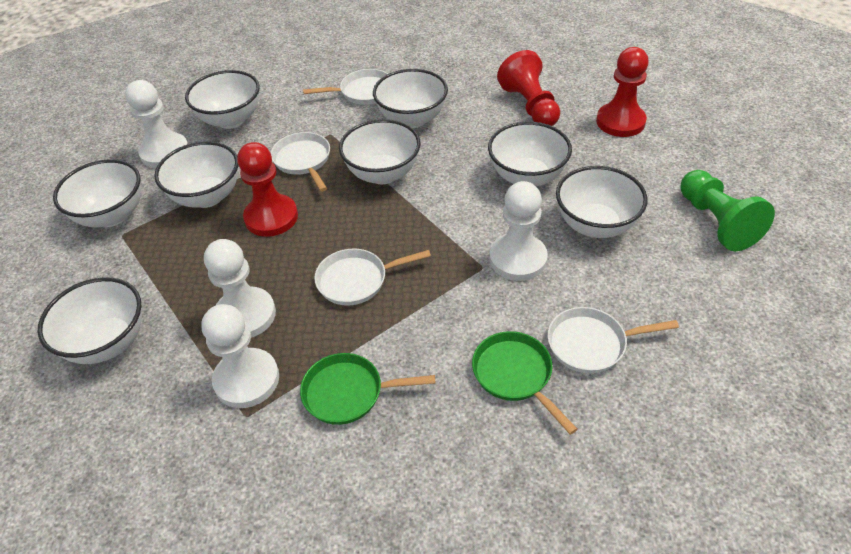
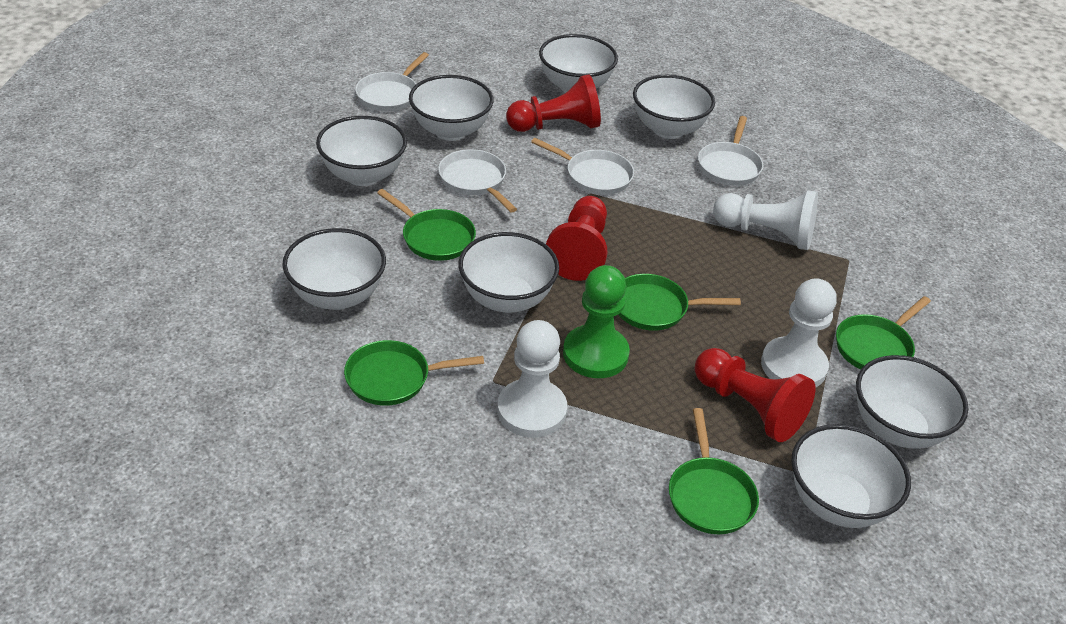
green pan: 2 -> 5
white pawn: 4 -> 3

